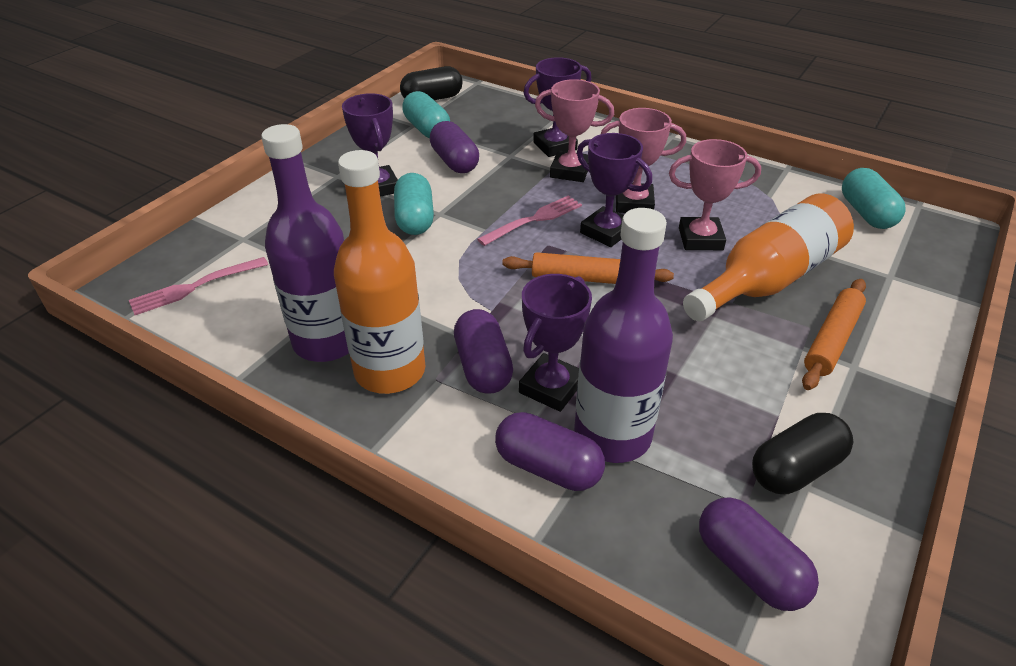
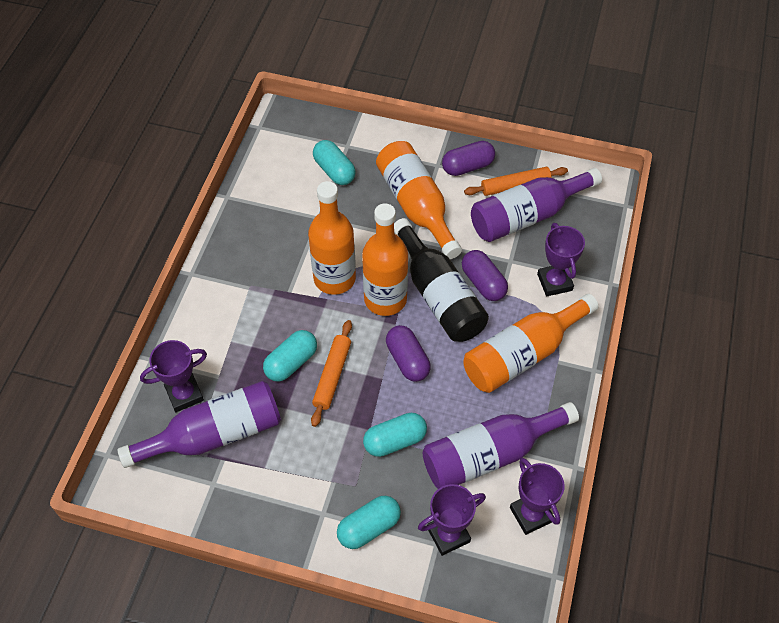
black bottle: 0 -> 1
black capsule: 2 -> 0
orange bottle: 2 -> 4
pink fork: 2 -> 0
pink trophy: 3 -> 0
purple bottle: 2 -> 3
purple capsule: 4 -> 3
turquoise capsule: 3 -> 4

